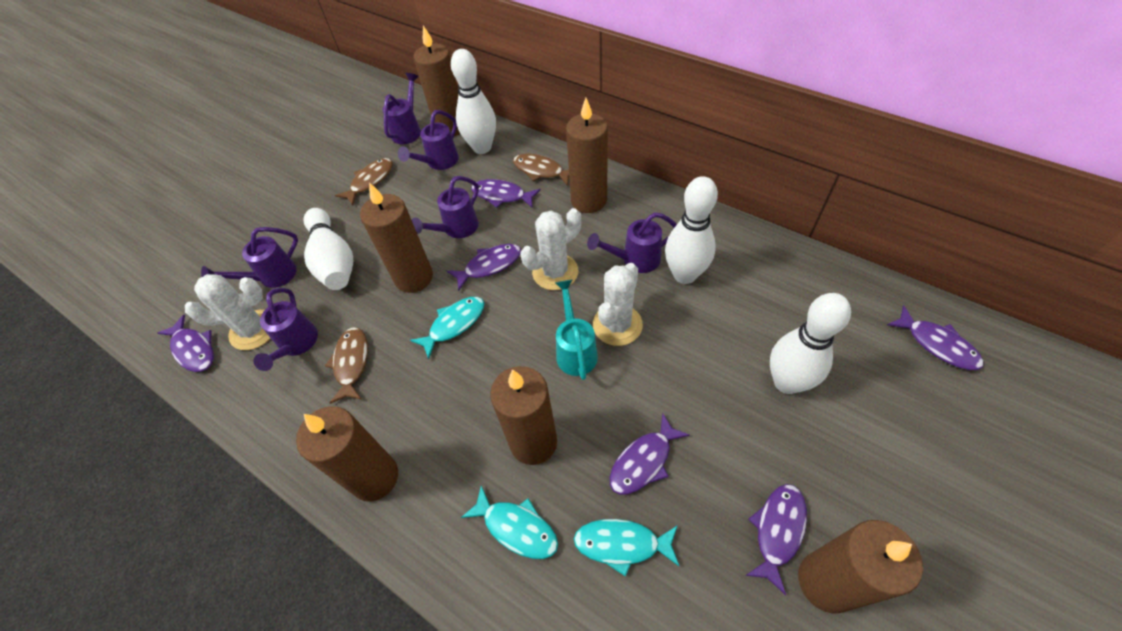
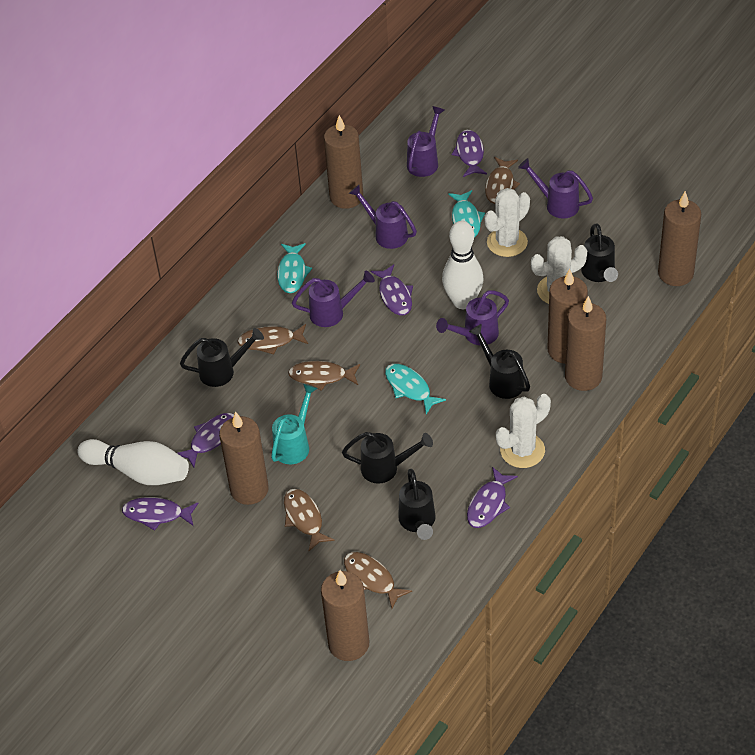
black watering can: 0 -> 5
brown fish: 3 -> 5
purple fish: 6 -> 5
purple watering can: 6 -> 5
white bowling pin: 4 -> 2

